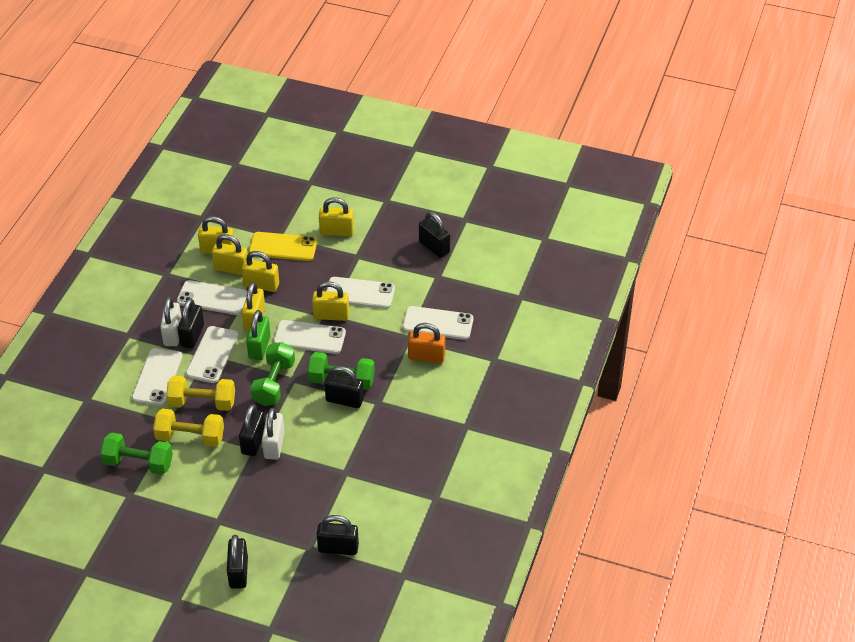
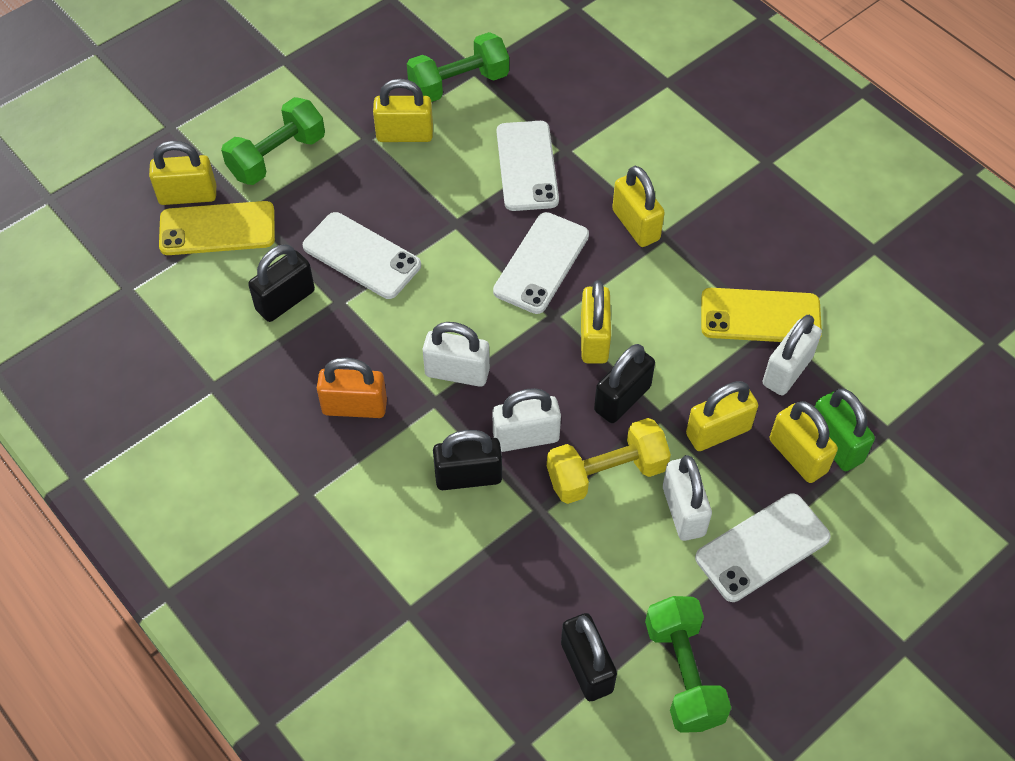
black padlock: 6 -> 4
white padlock: 2 -> 4
white phone: 6 -> 4
yellow dumbbell: 2 -> 1
yellow phone: 1 -> 2

